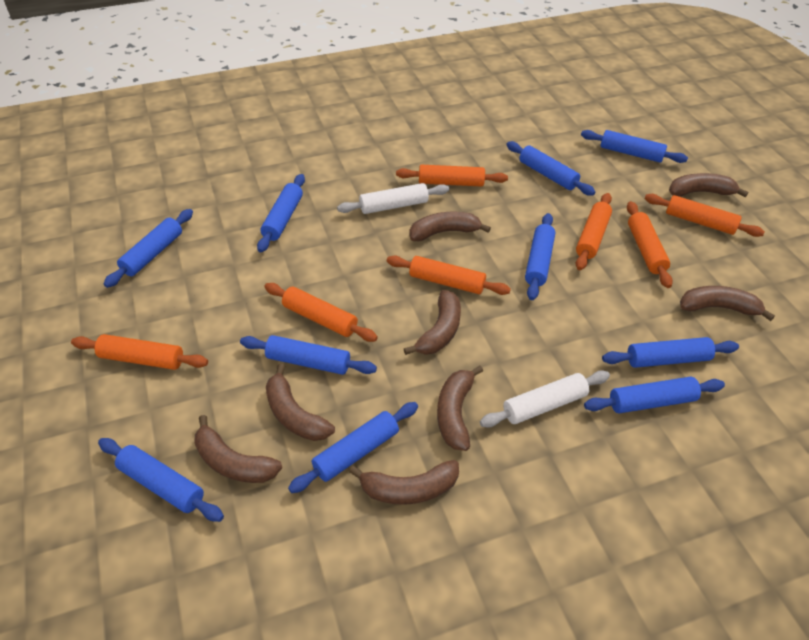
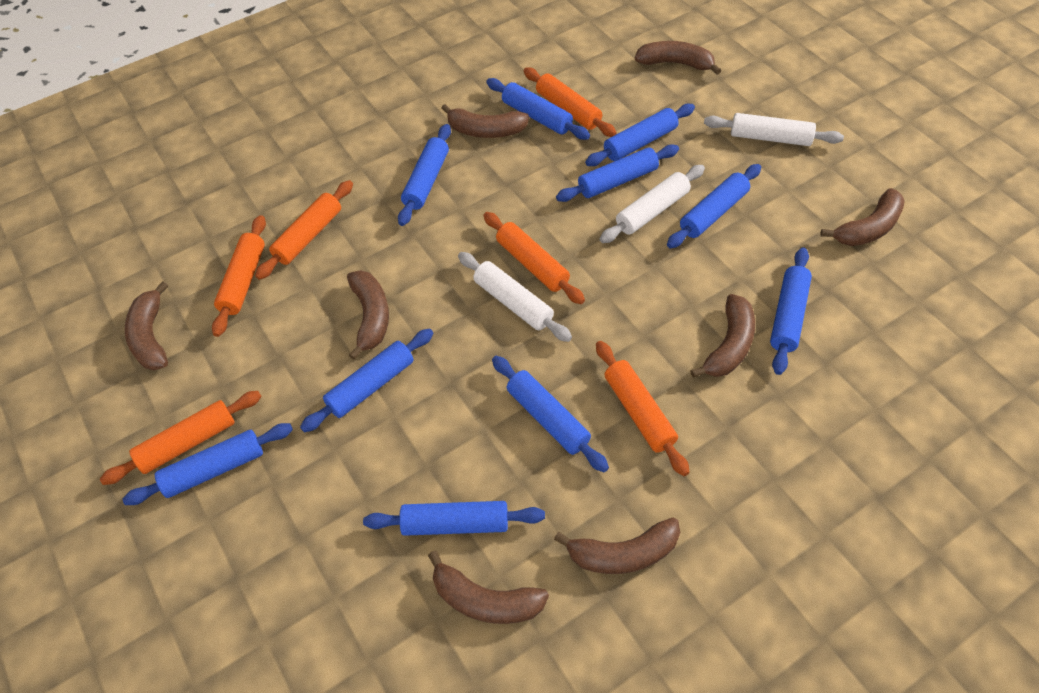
orange rolling pin: 7 -> 6
white rolling pin: 2 -> 3

